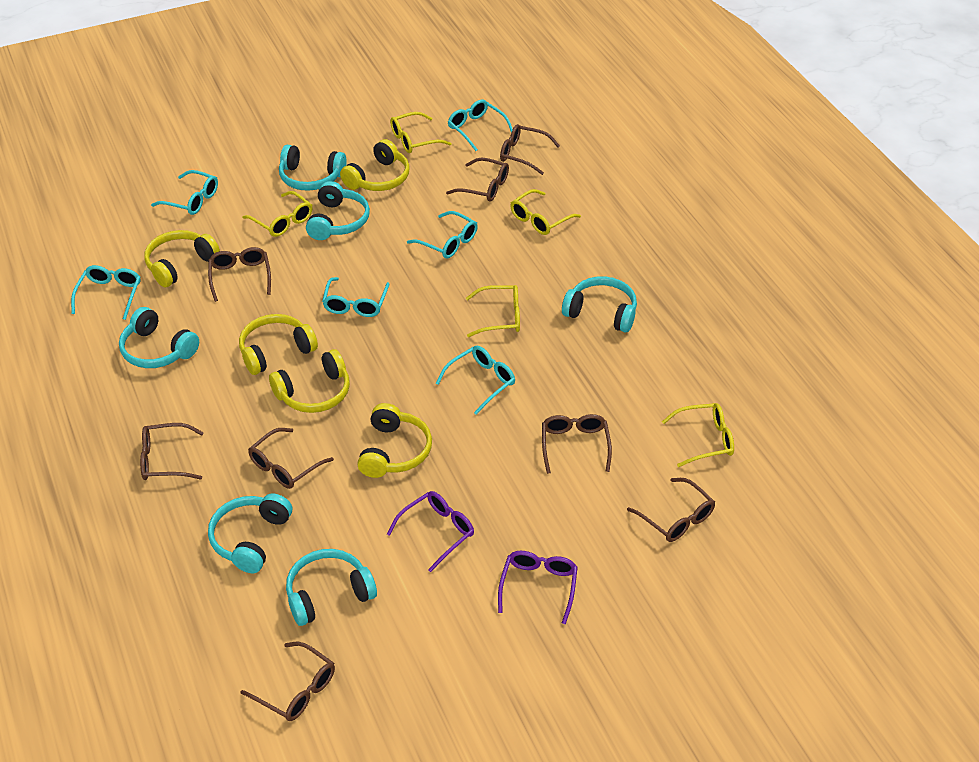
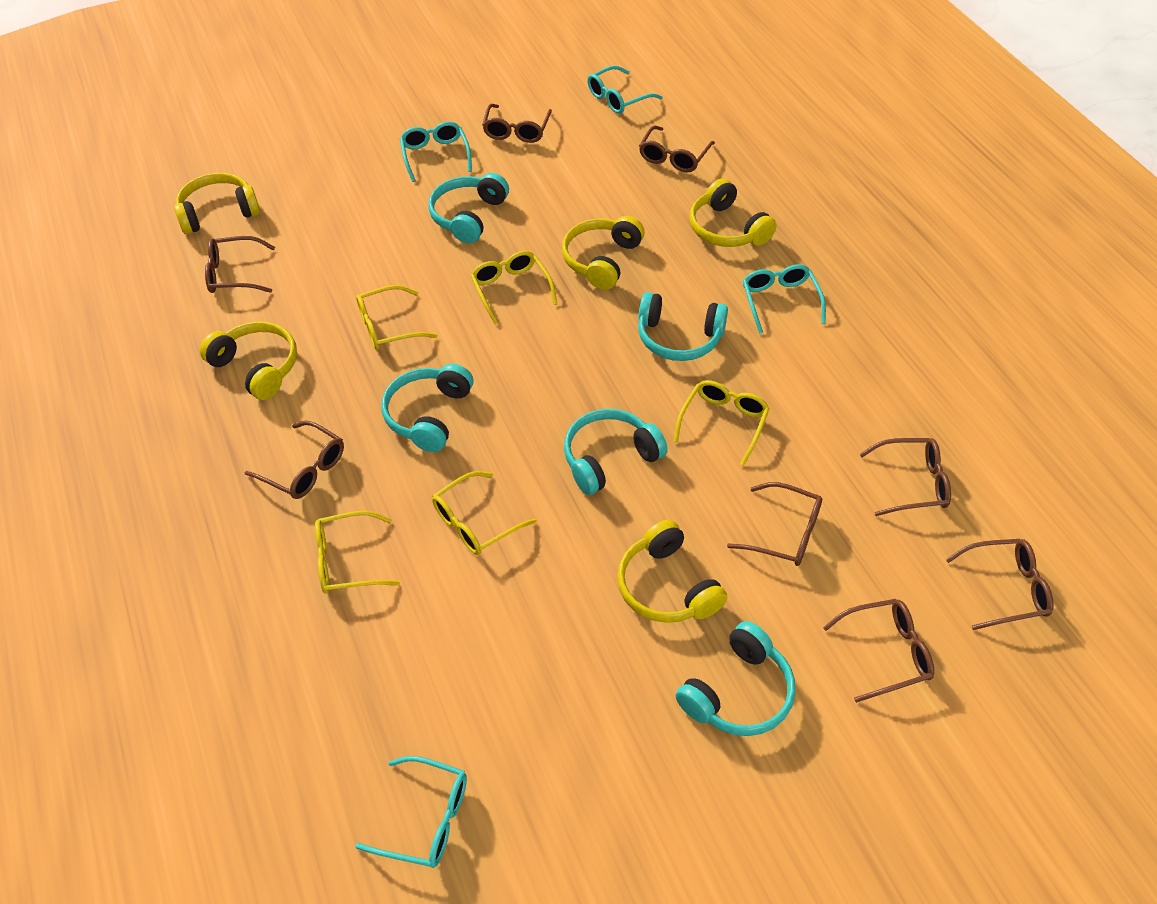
purple glasses: 2 -> 0
turquoise glasses: 6 -> 4
turquoise headphones: 6 -> 5

